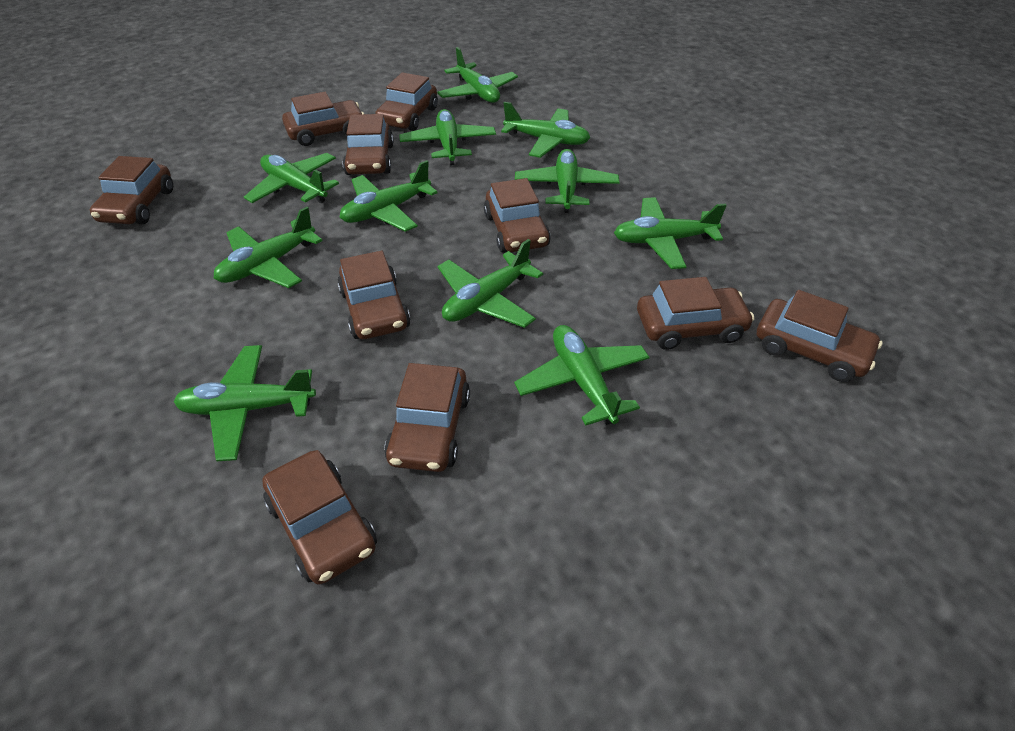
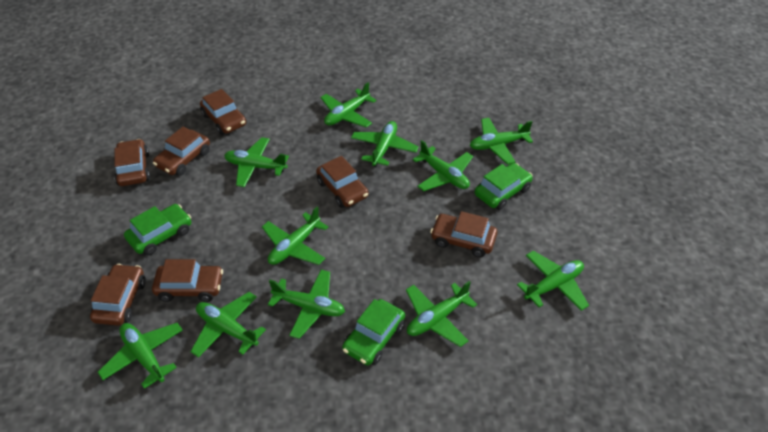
brown car: 10 -> 7
green car: 0 -> 3

